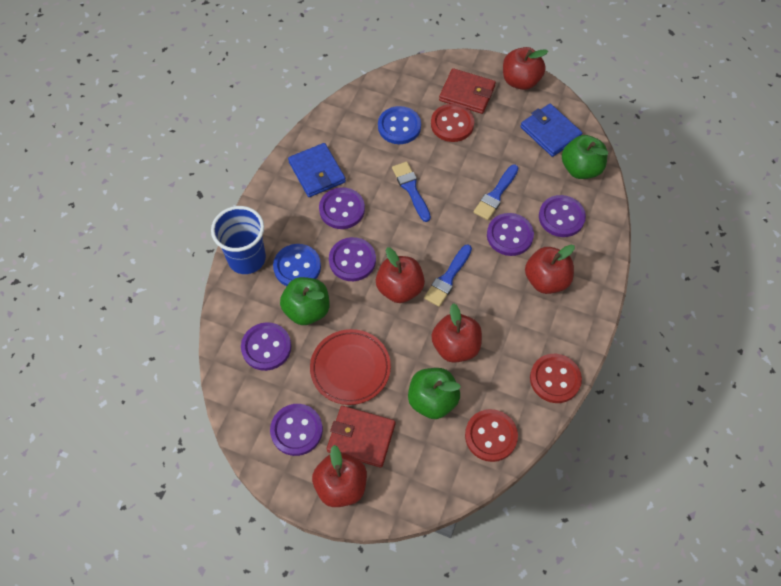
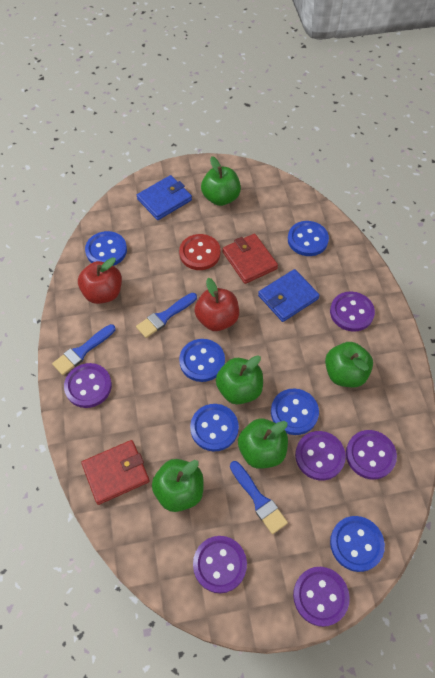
blue button: 2 -> 6
blue cup: 1 -> 0
green apple: 3 -> 5
red apple: 5 -> 2
red button: 3 -> 1
red plate: 1 -> 0

